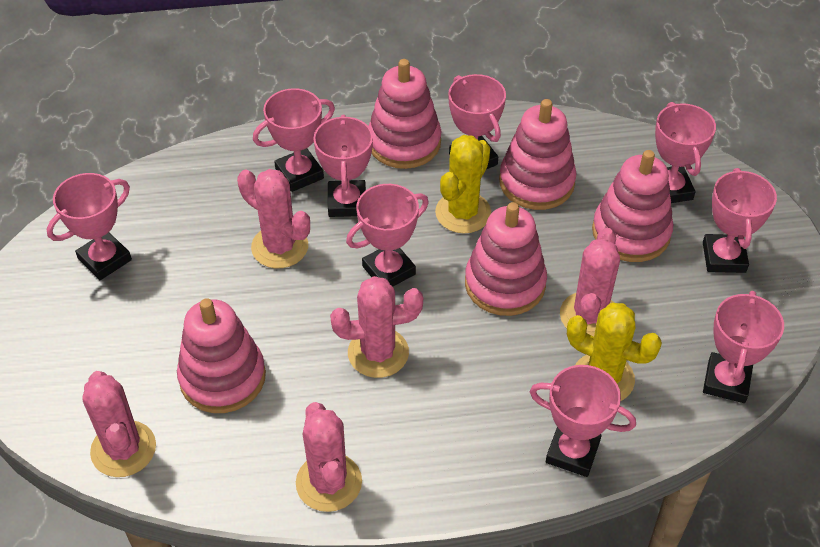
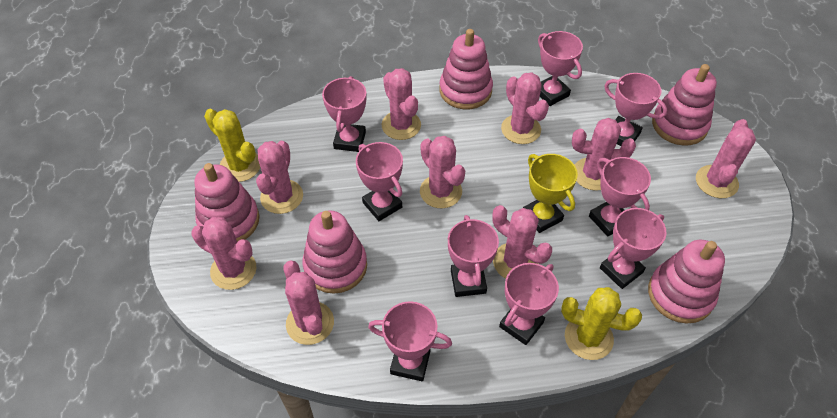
pink cactus: 5 -> 9
yellow trophy: 0 -> 1

